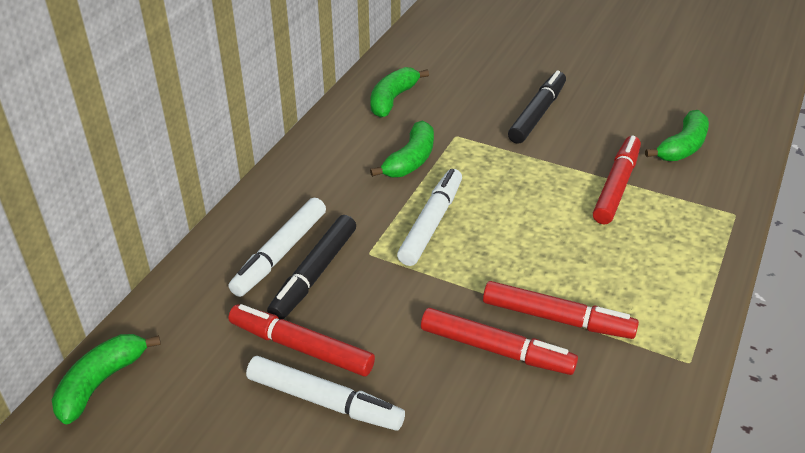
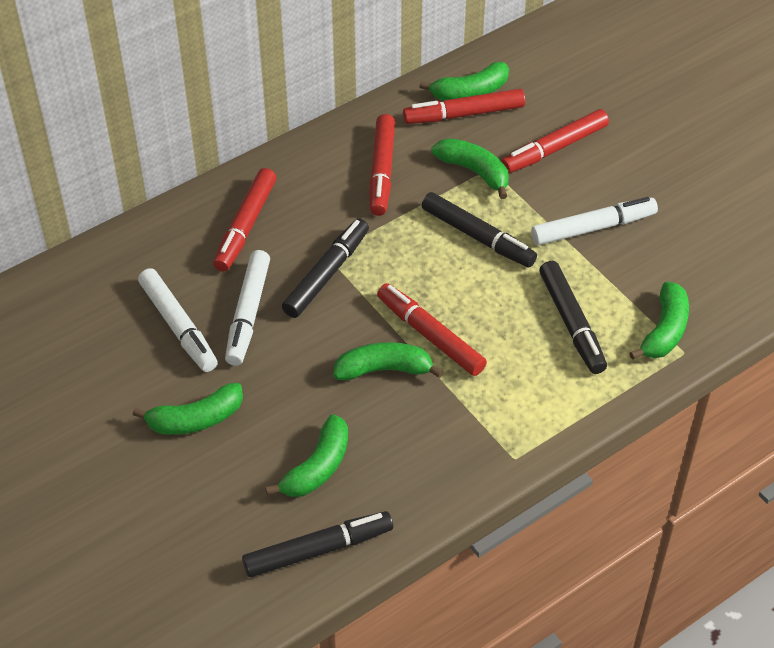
black marker: 2 -> 4
green banana: 4 -> 6
red marker: 4 -> 5

